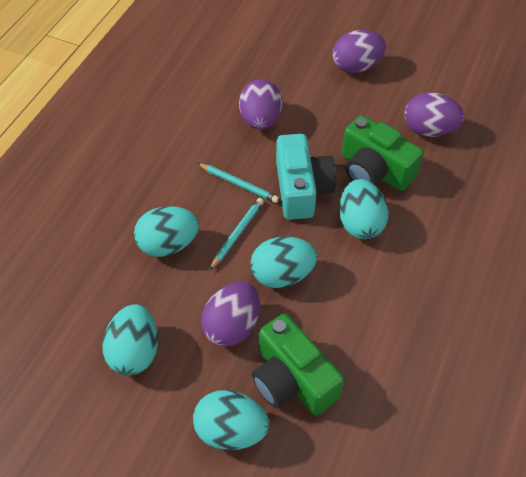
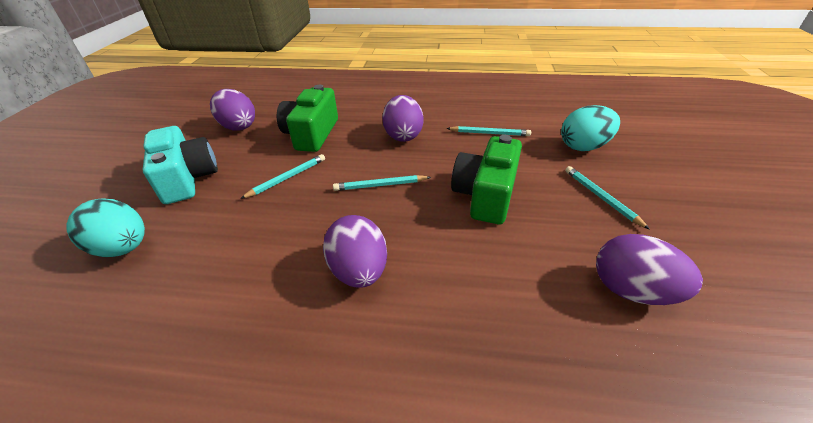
turquoise egg: 5 -> 2
turquoise pencil: 2 -> 4

